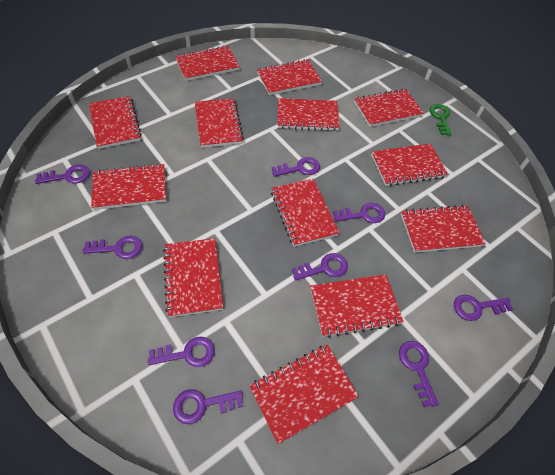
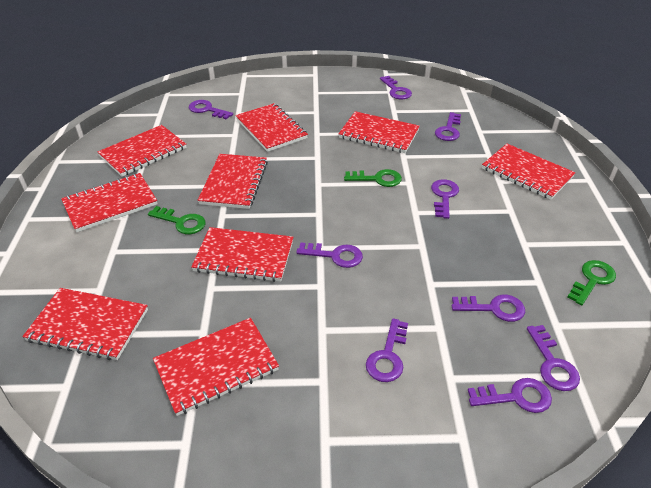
green key: 1 -> 3
red notebook: 13 -> 9

